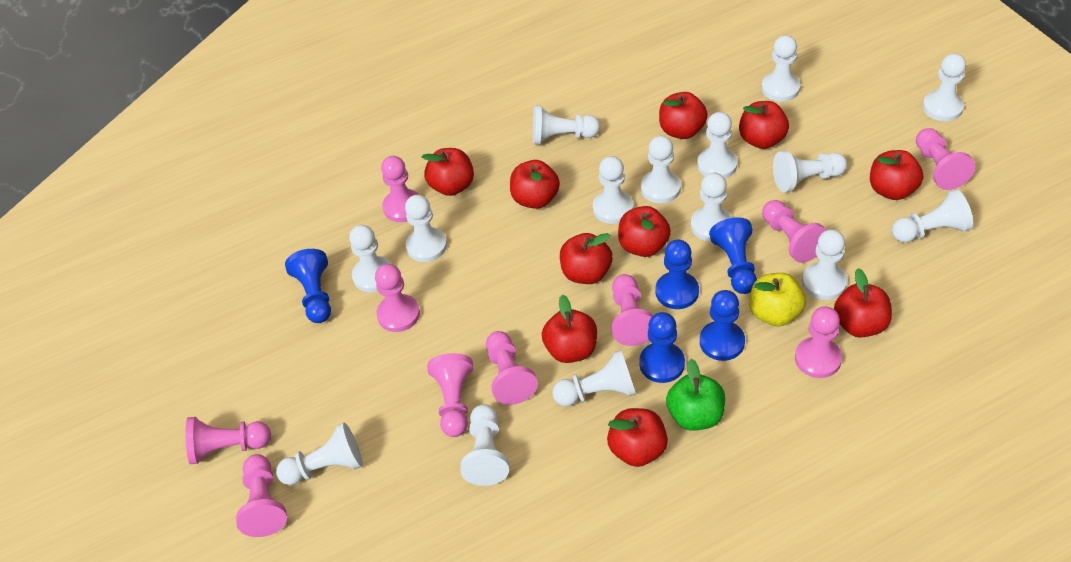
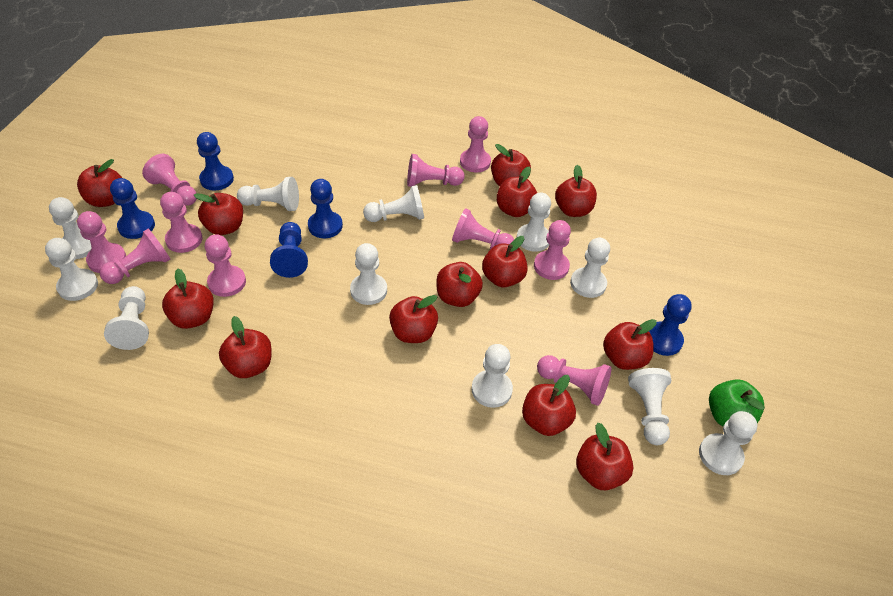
red apple: 10 -> 13
white pawn: 15 -> 11
yellow apple: 1 -> 0

